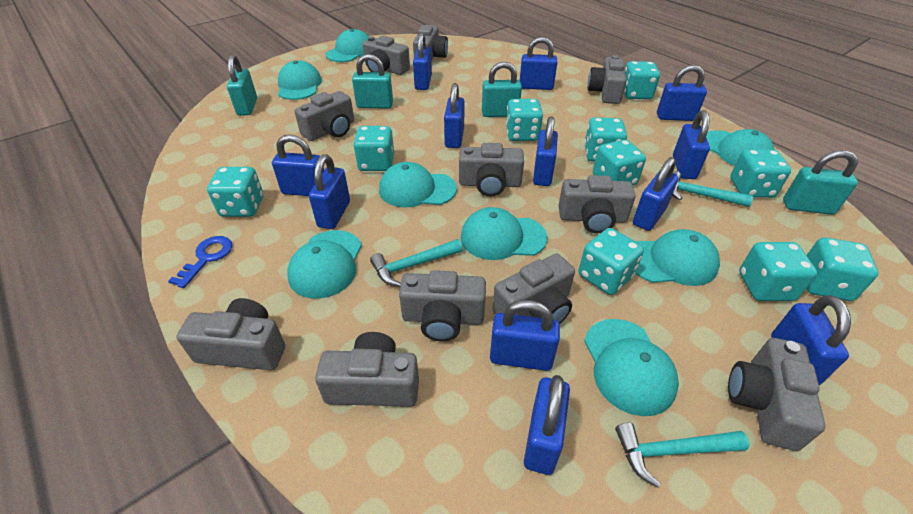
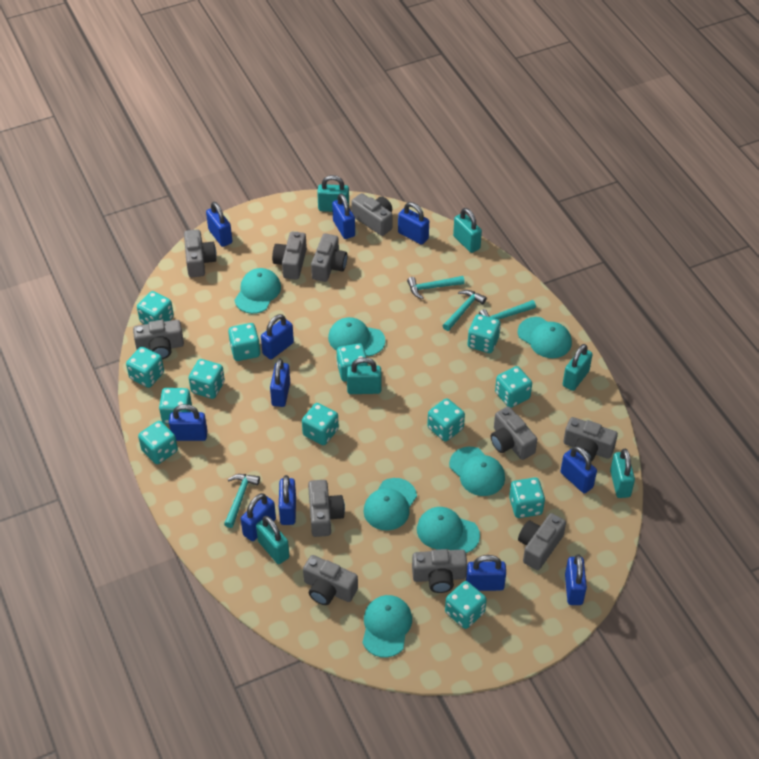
blue key: 1 -> 0
blue padlock: 12 -> 11
turquoise cap: 8 -> 7
turquoise dice: 10 -> 13
turquoise hammer: 3 -> 4
turquoise padlock: 4 -> 6

